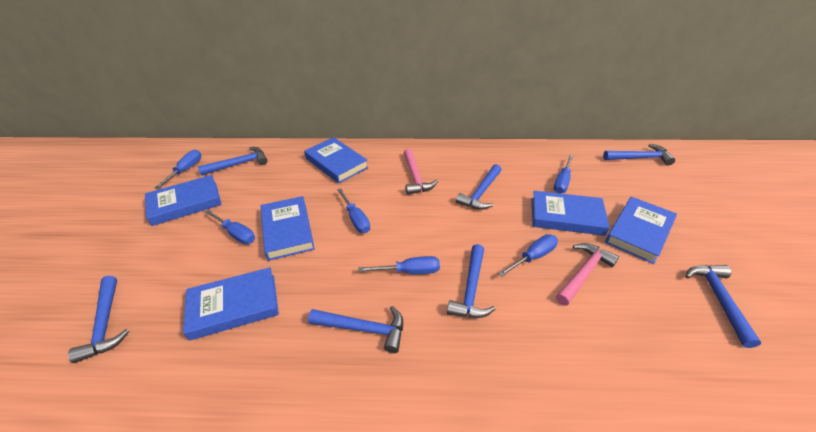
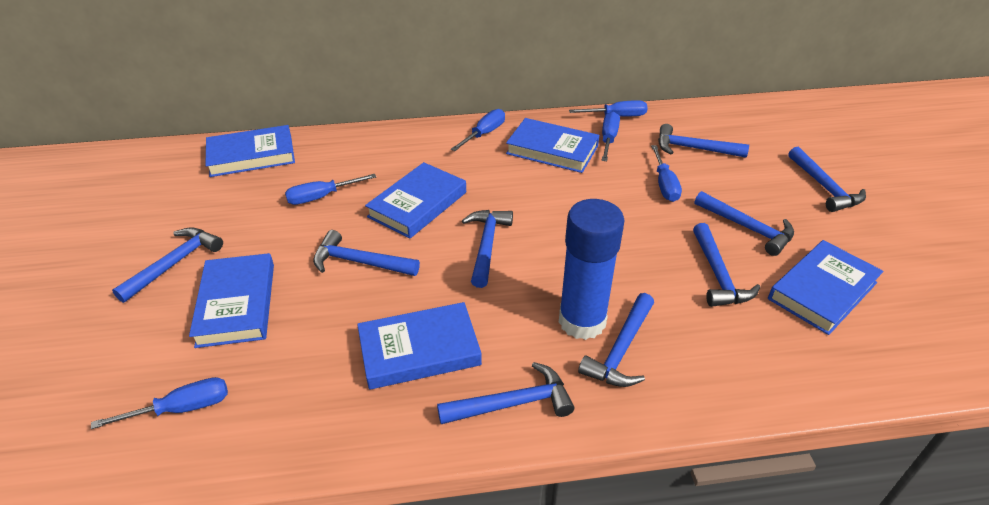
blue glue stick: 0 -> 1
blue hammer: 7 -> 9
pink hammer: 2 -> 0

